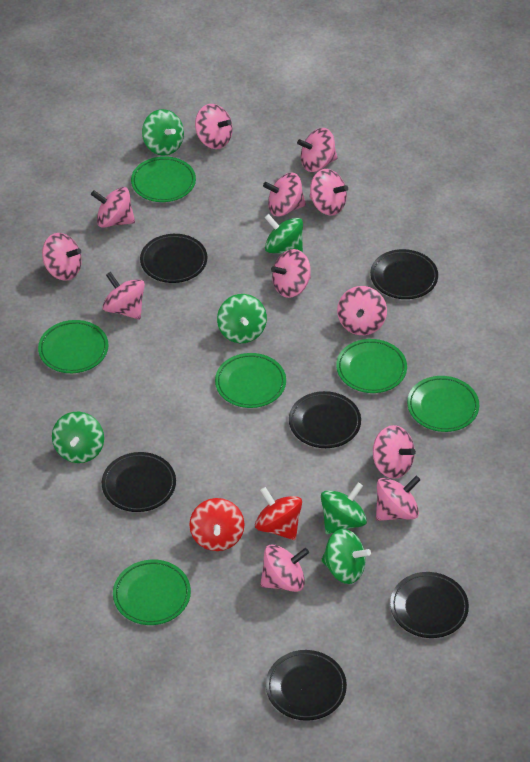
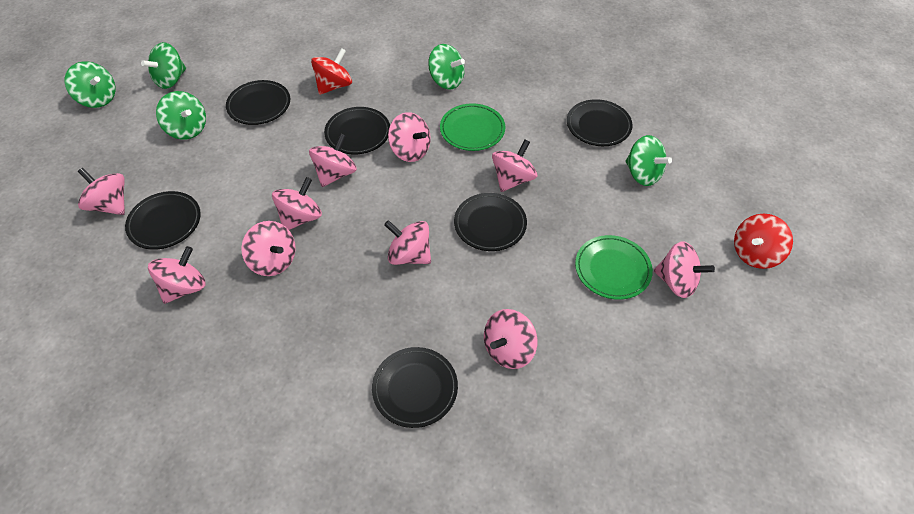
green plate: 6 -> 2
green spinning top: 6 -> 5
pink spinning top: 12 -> 10

